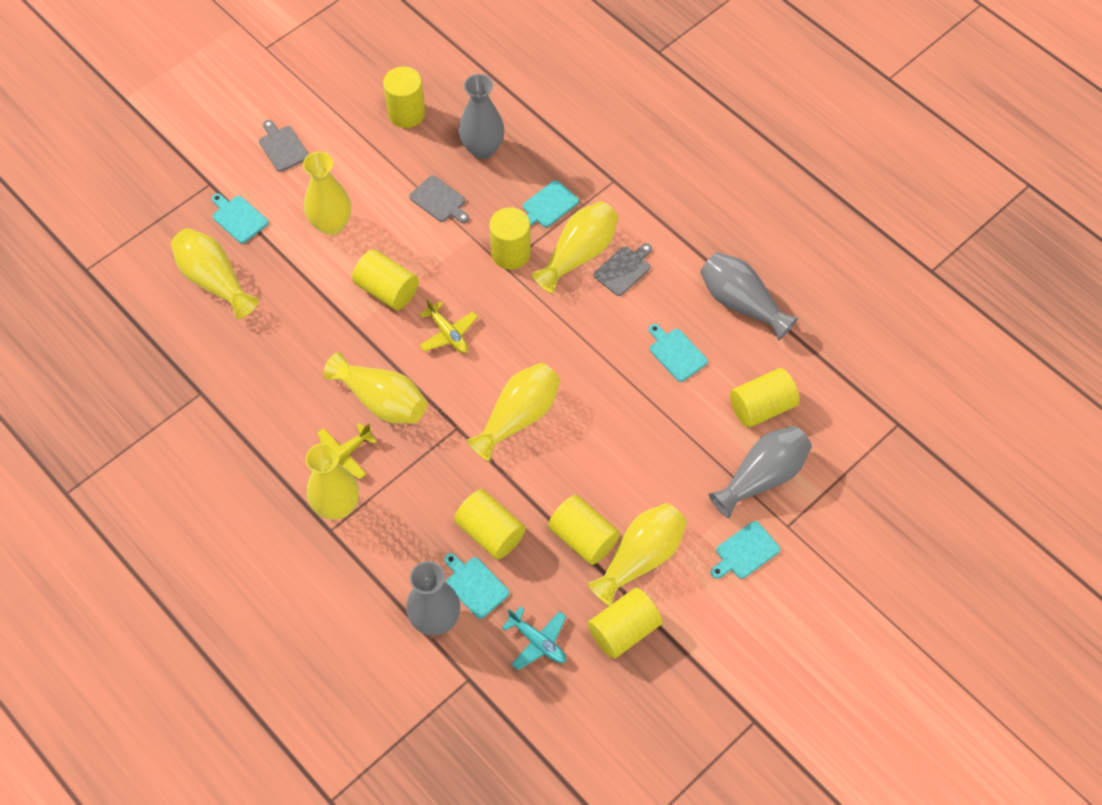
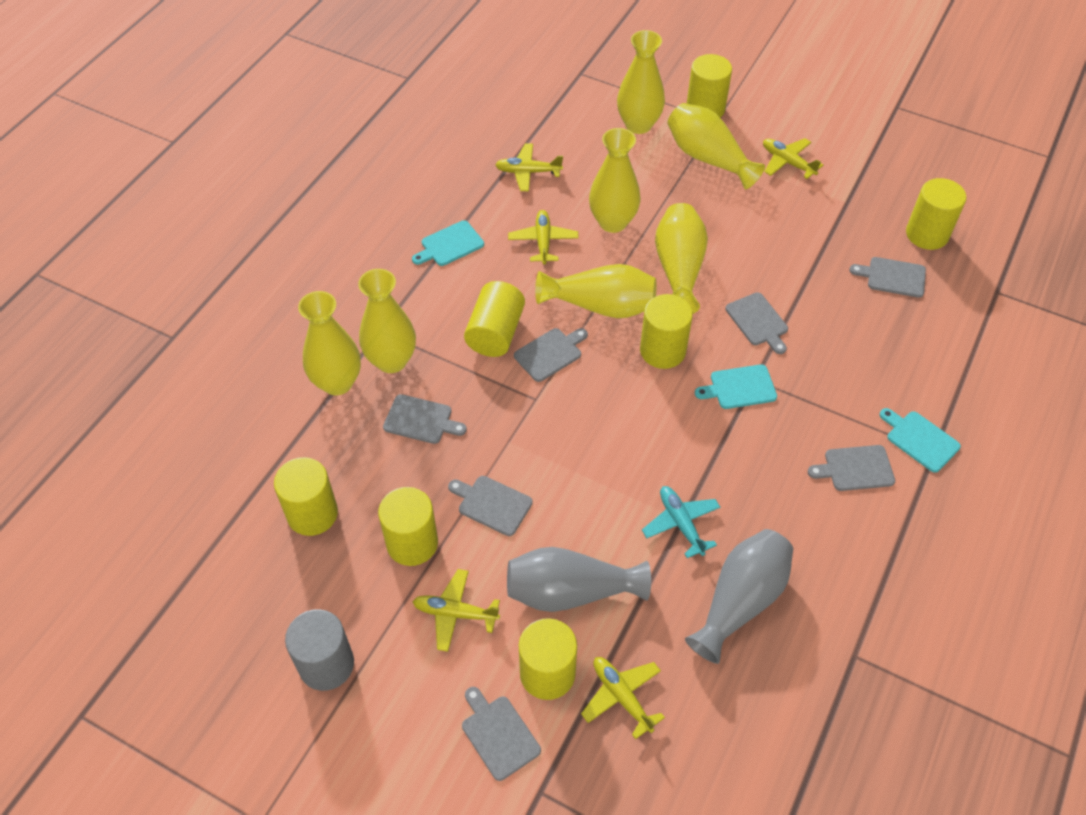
grey cutting board: 3 -> 7
grey cylinder: 0 -> 1
grey vase: 4 -> 2
turquoise cutting board: 5 -> 3
yellow plane: 2 -> 5

